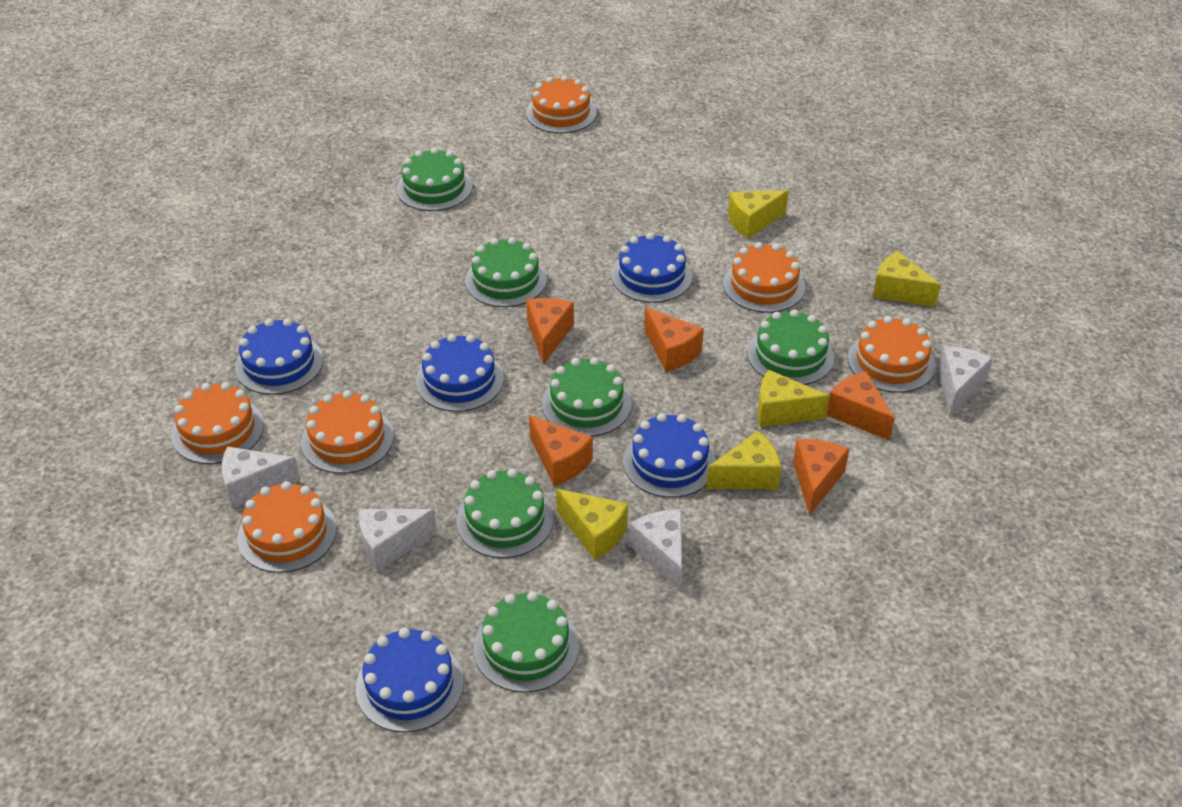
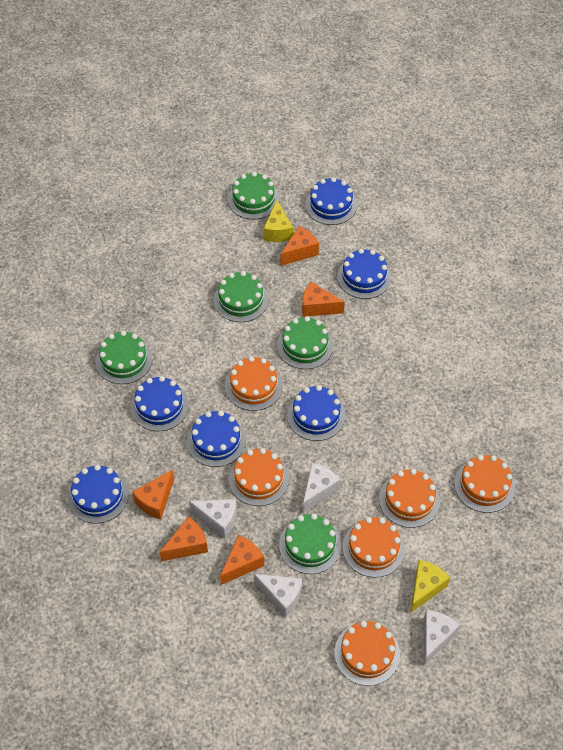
blue cake: 5 -> 6
green cake: 6 -> 5
yellow cheese: 5 -> 2

